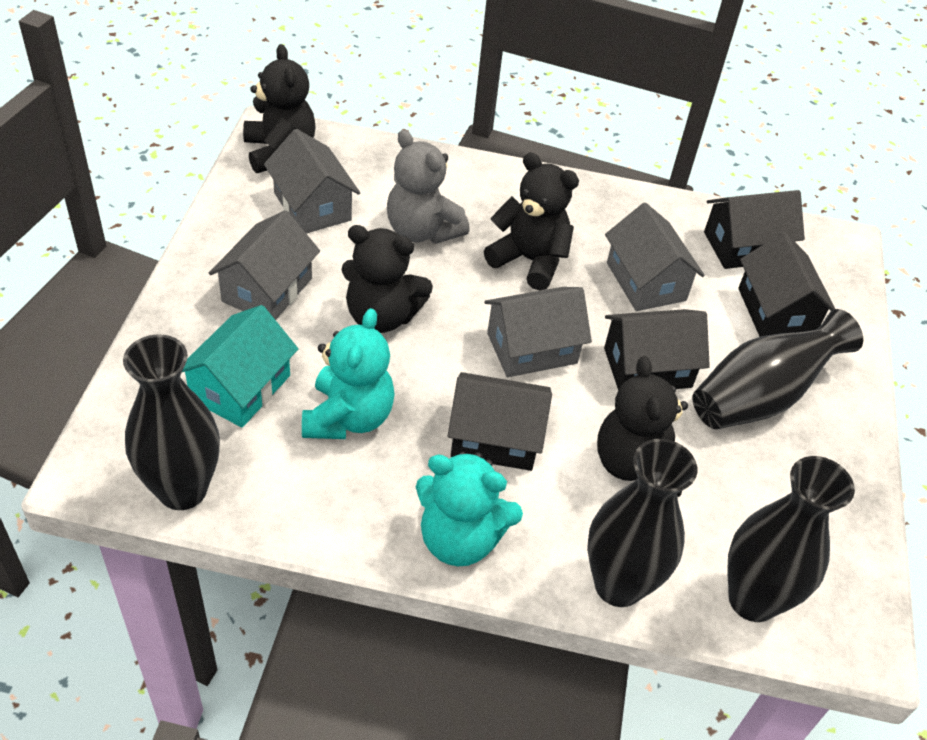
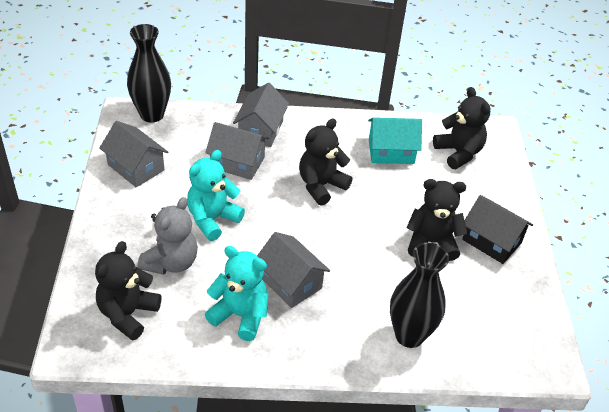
black house: 4 -> 1
black vase: 4 -> 2

